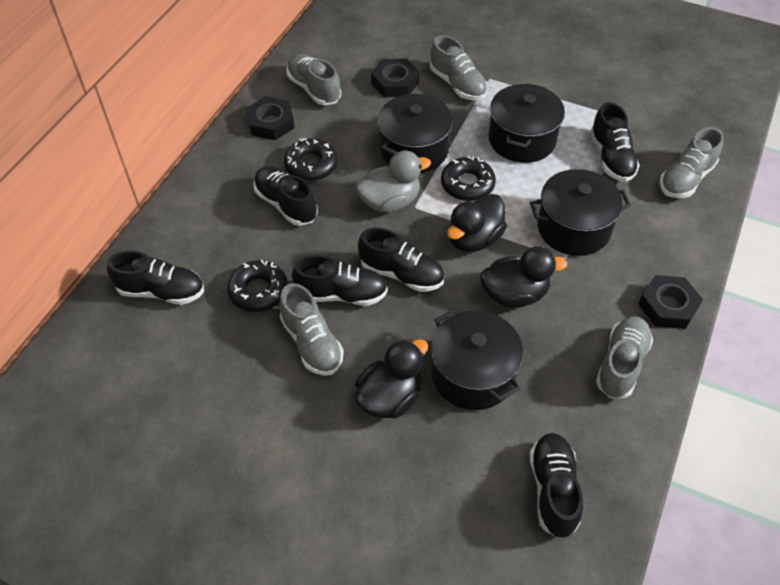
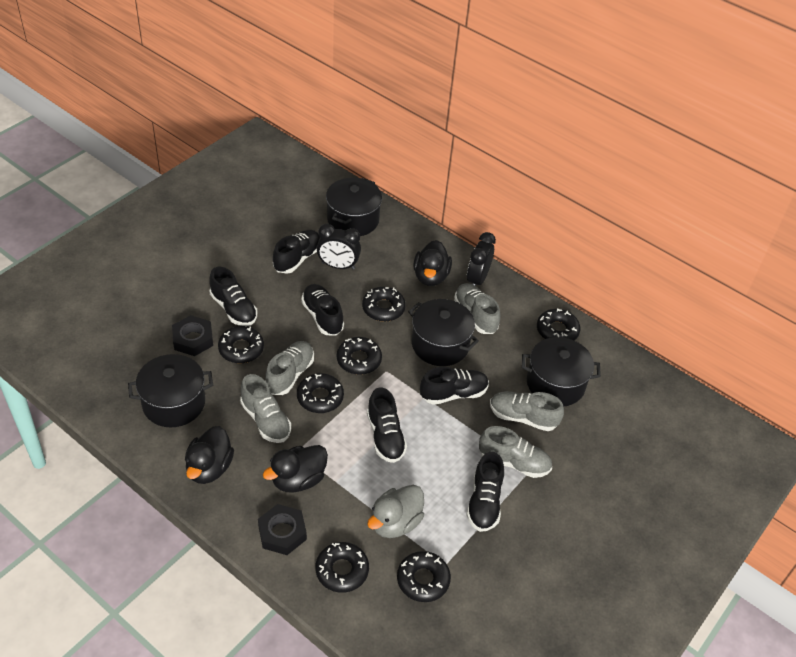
black clock: 0 -> 2
black donut: 3 -> 7
black nut: 3 -> 2

